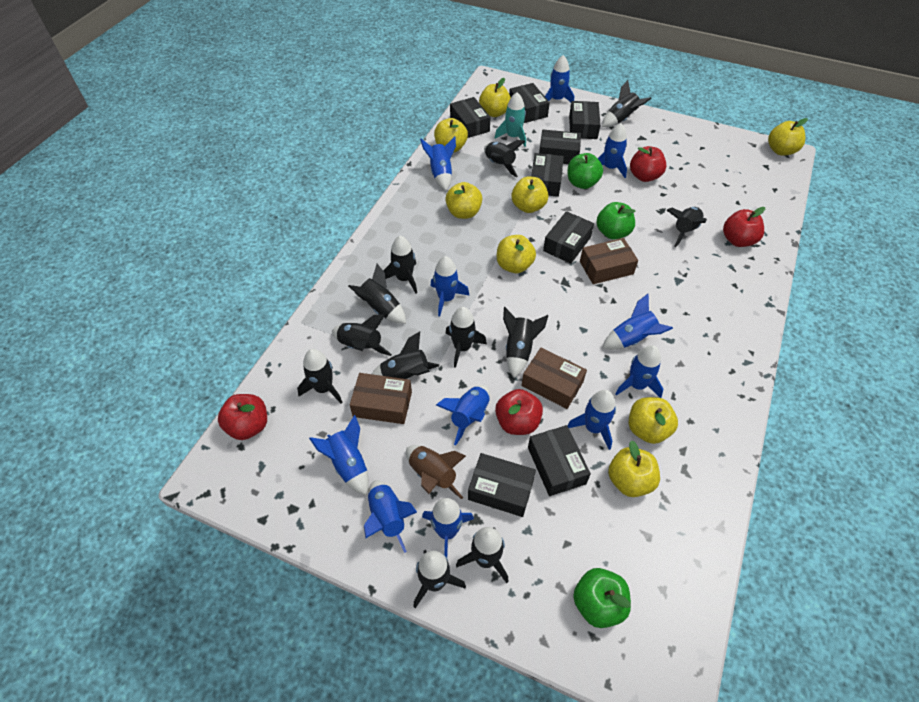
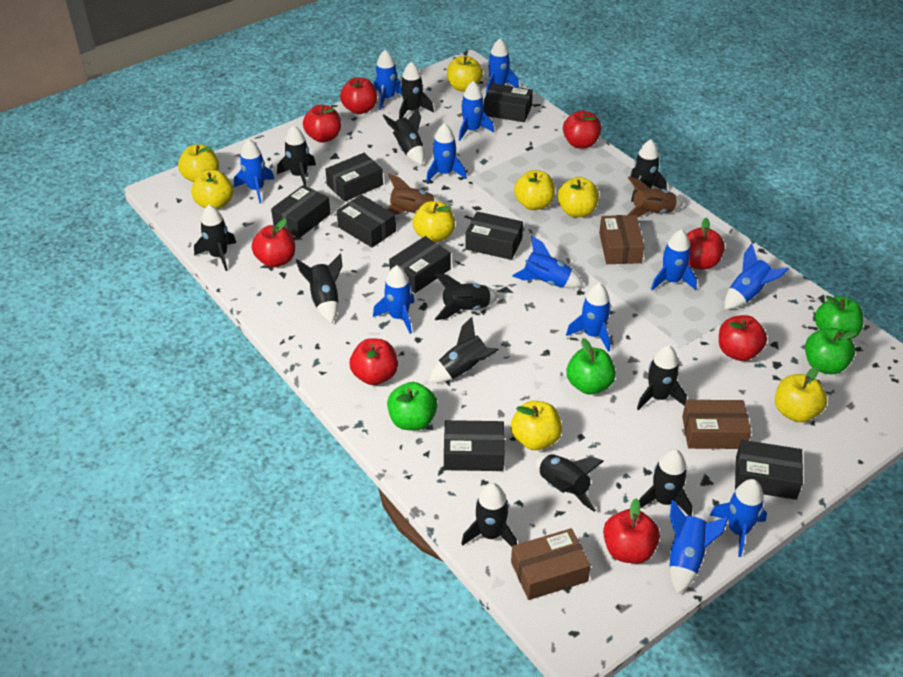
blue rocket: 11 -> 12
brown rocket: 1 -> 2
green apple: 3 -> 4
red apple: 4 -> 8
turquoise rocket: 1 -> 0

